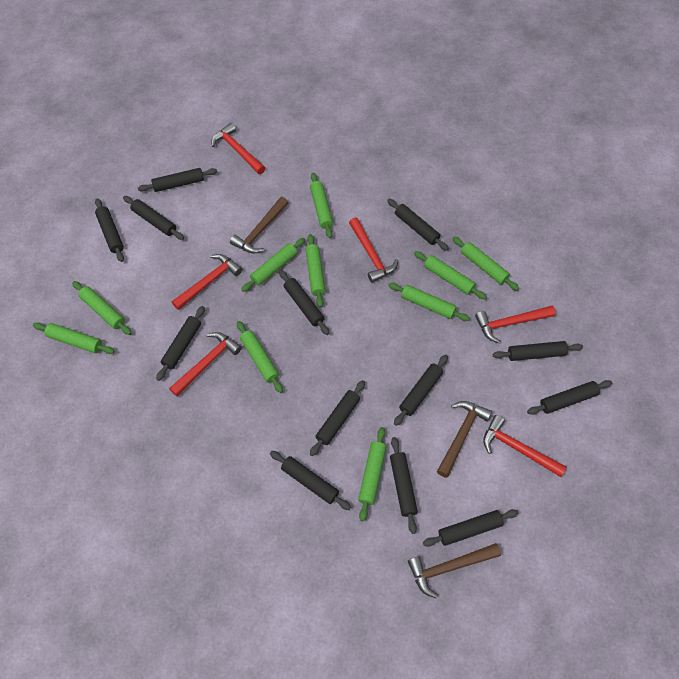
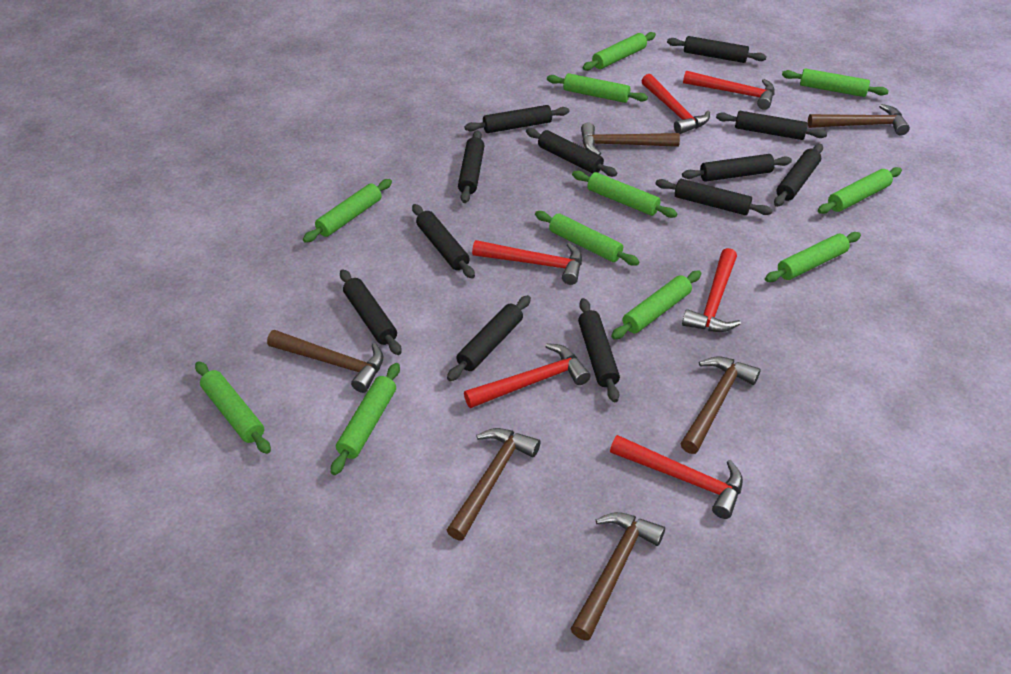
black rolling pin: 13 -> 12
brown hammer: 3 -> 6
green rolling pin: 10 -> 11

